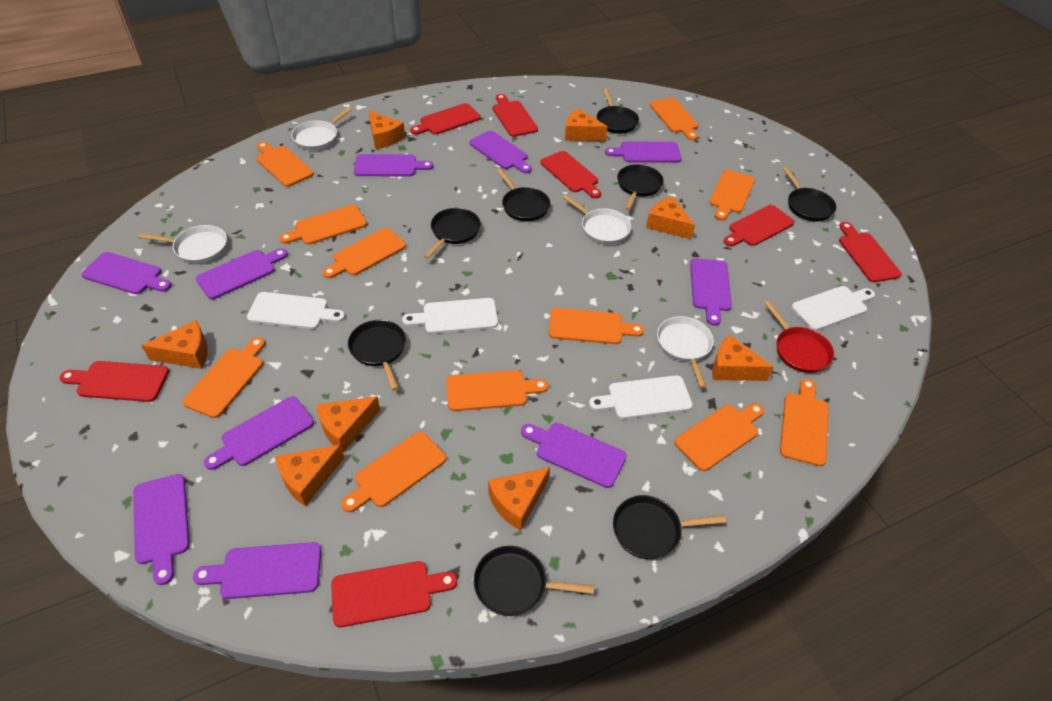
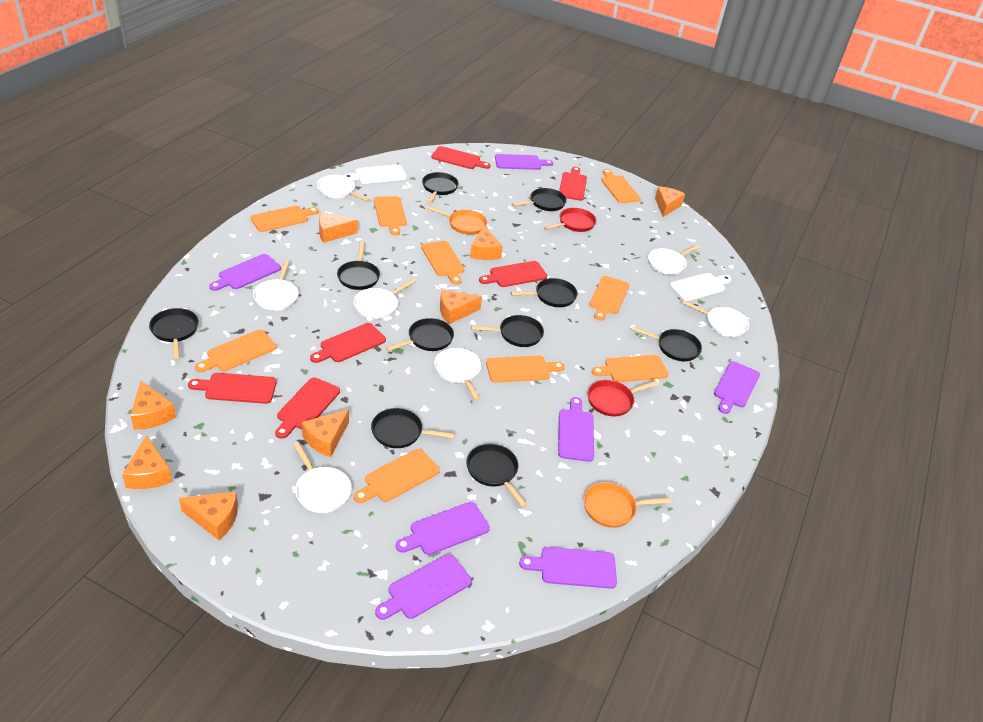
black pan: 8 -> 10
orange cutting board: 11 -> 9
orange pan: 0 -> 2
purple cutting board: 10 -> 7
red cutting board: 7 -> 6
red pan: 1 -> 2
white cutting board: 4 -> 2
white pan: 4 -> 7

